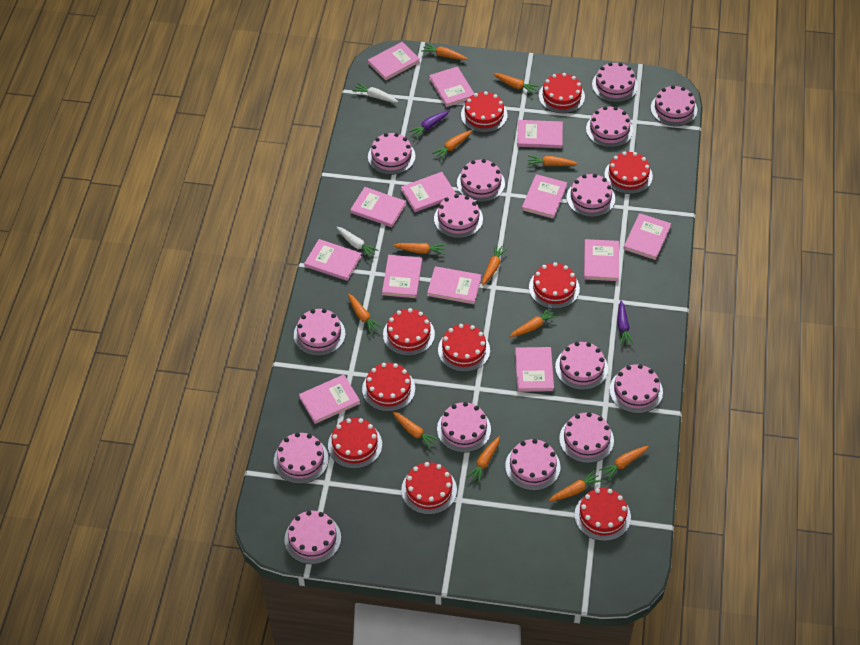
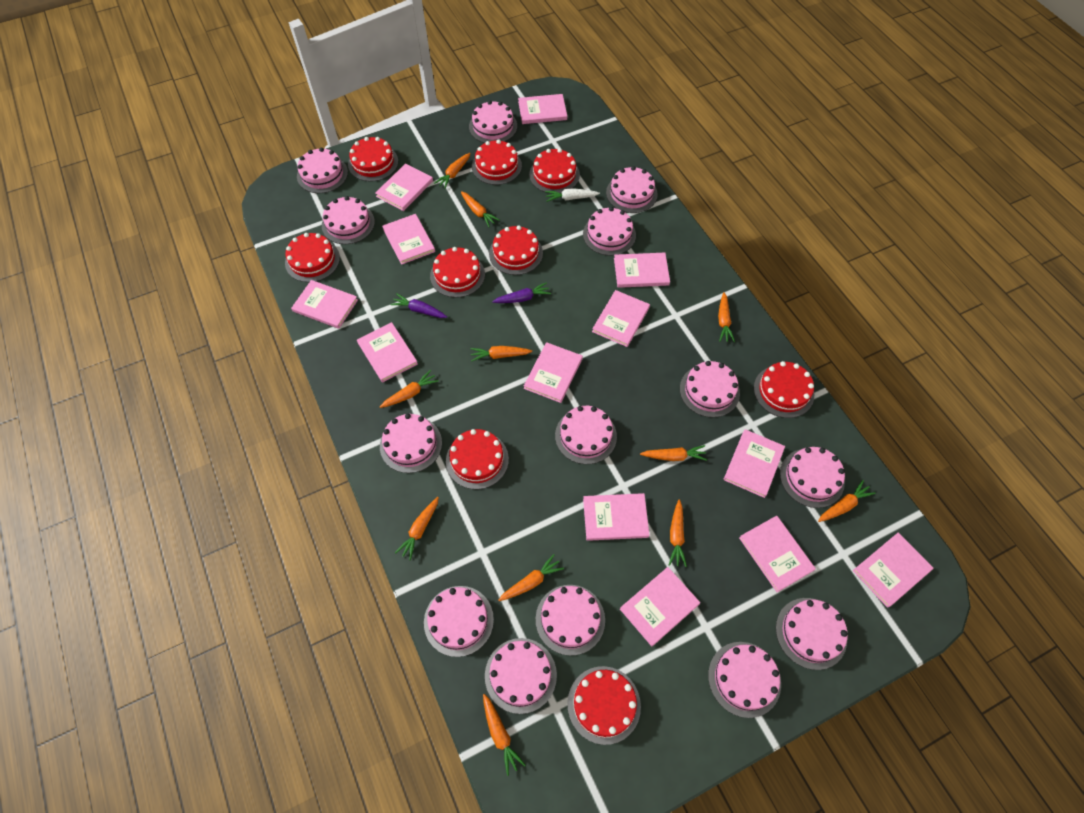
orange carrot: 12 -> 11
pink cake: 15 -> 14
red cake: 10 -> 9
white carrot: 2 -> 1

